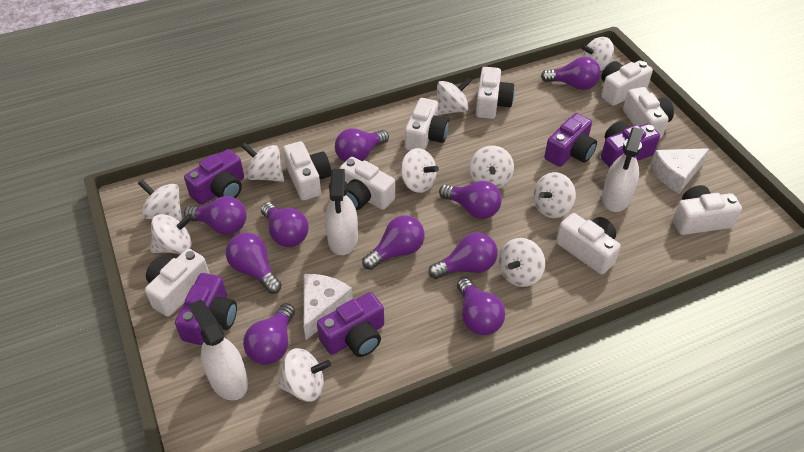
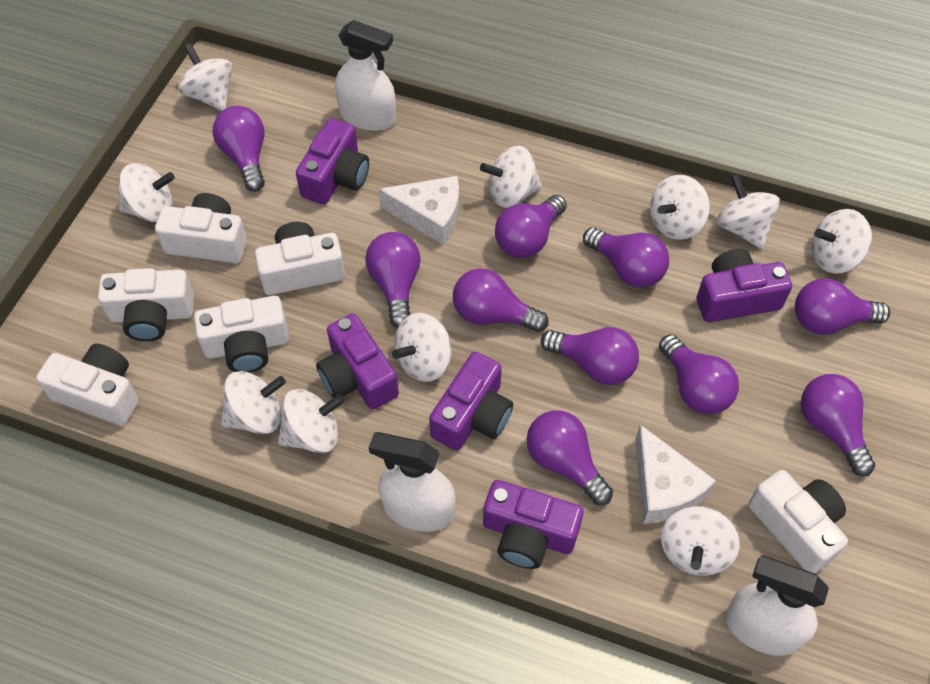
white camera: 9 -> 6

